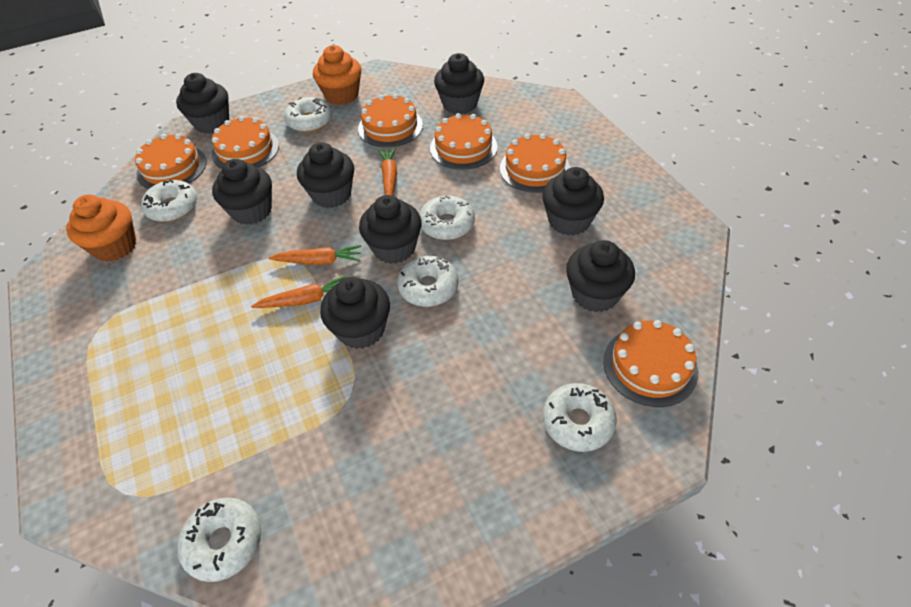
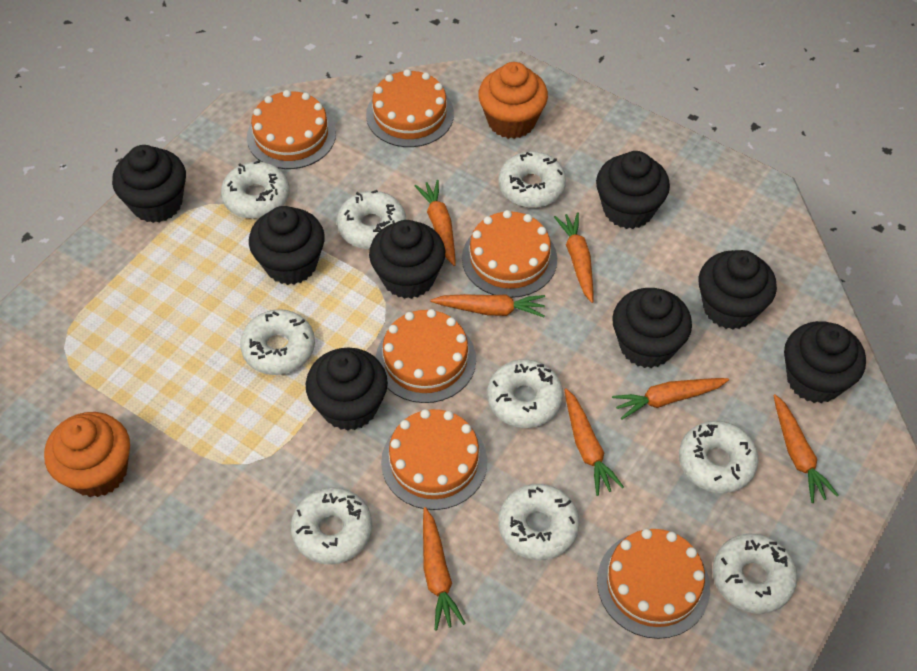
orange carrot: 3 -> 7
white donut: 6 -> 9

